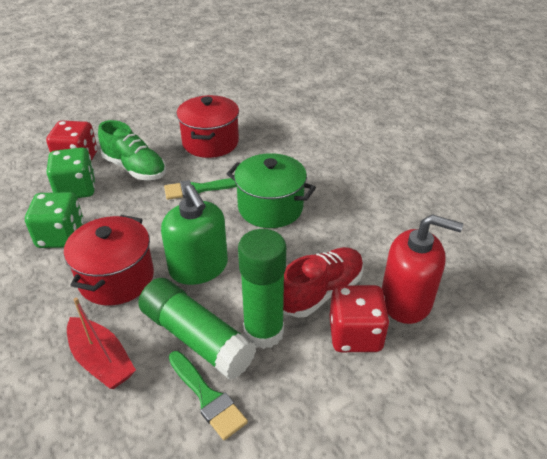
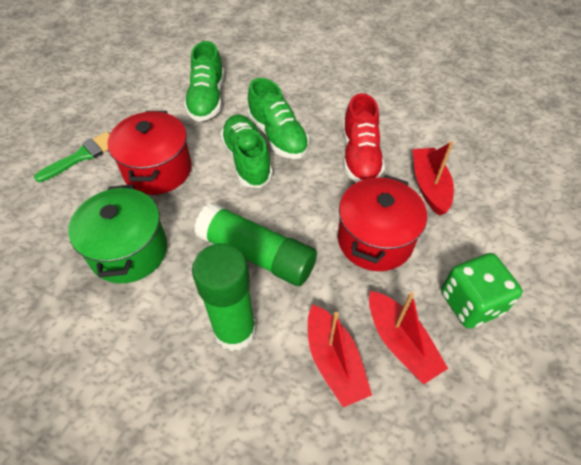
green brush: 2 -> 1
green dice: 2 -> 1
green shoe: 1 -> 3
green soap dispenser: 1 -> 0
red boat: 1 -> 3
red dice: 2 -> 0
red soap dispenser: 1 -> 0

